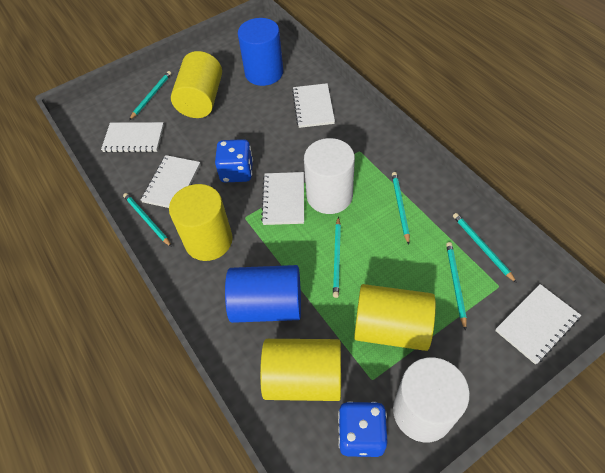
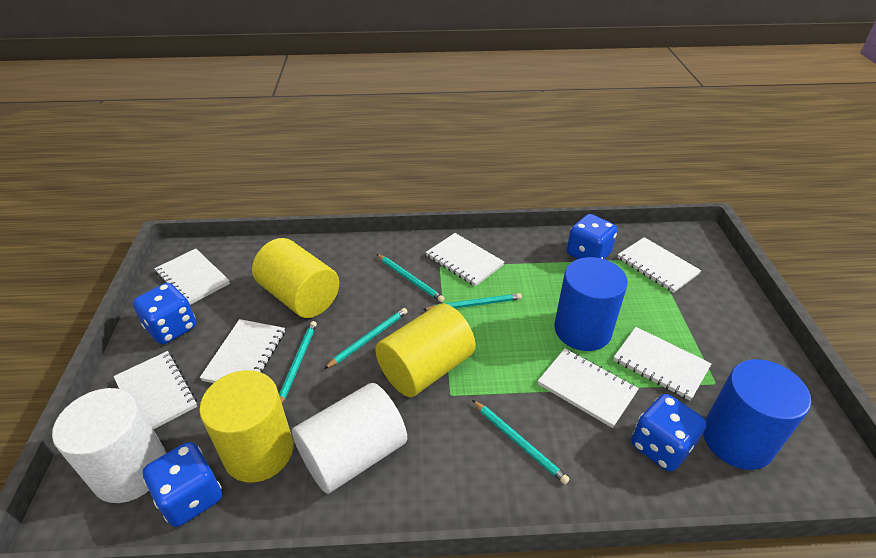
blue dice: 2 -> 4
turquoise pencil: 6 -> 5
white notebook: 5 -> 7
yellow cylinder: 4 -> 3

